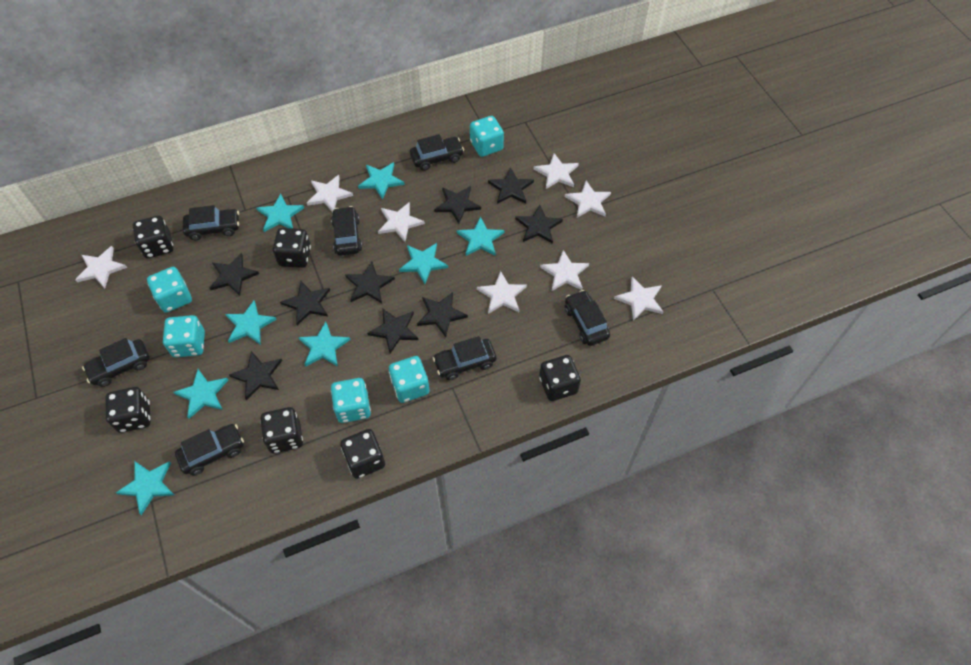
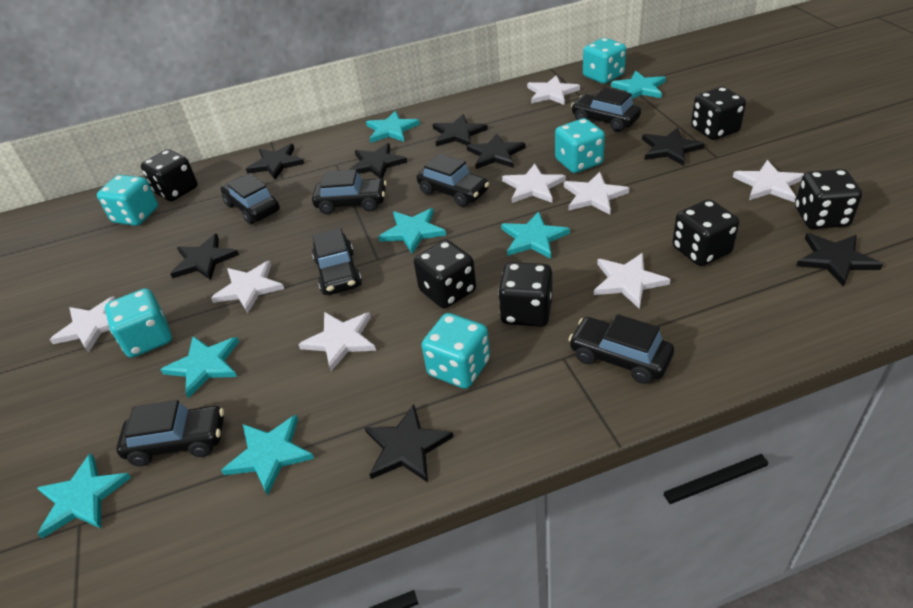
black star: 9 -> 8
turquoise star: 8 -> 7

